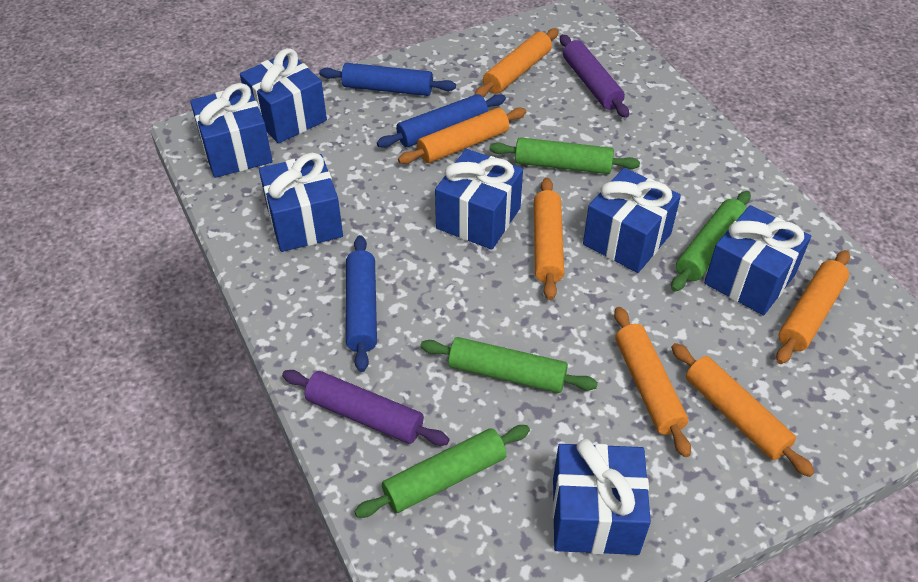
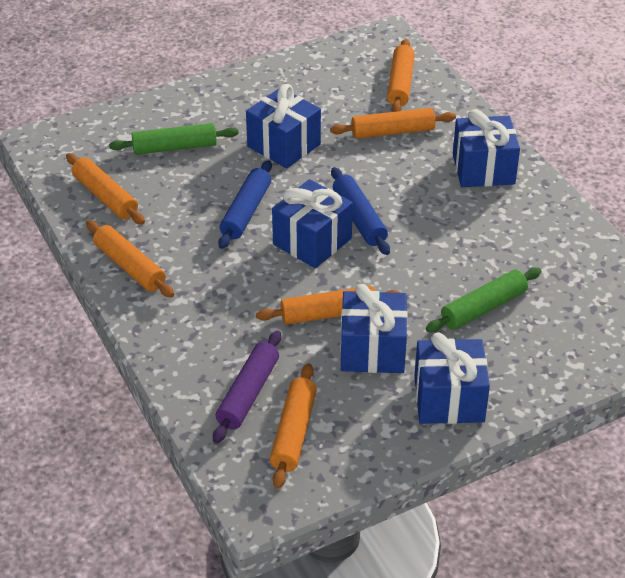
blue gift: 7 -> 5
blue rolling pin: 3 -> 2
green rolling pin: 4 -> 2
purple rolling pin: 2 -> 1

